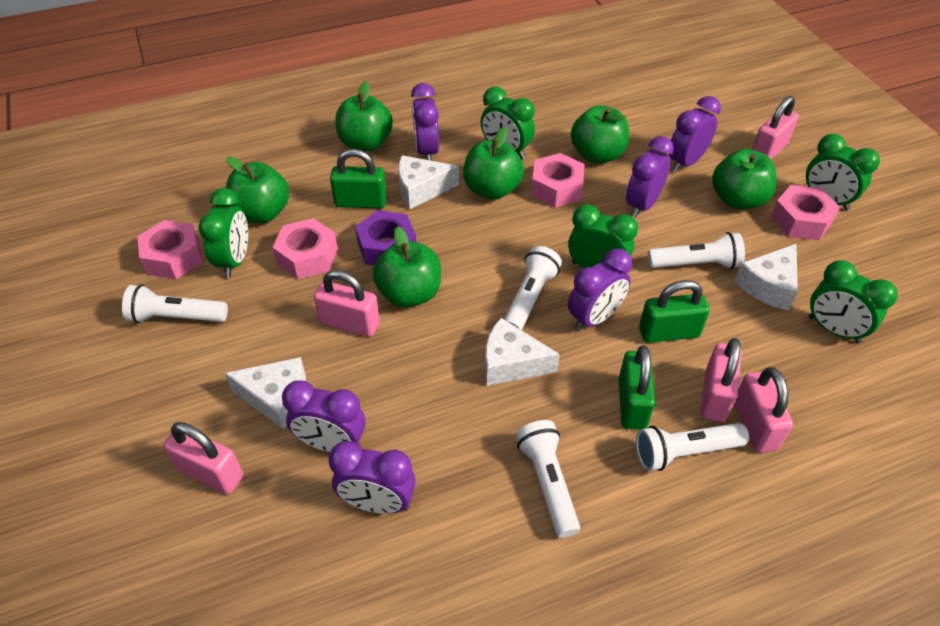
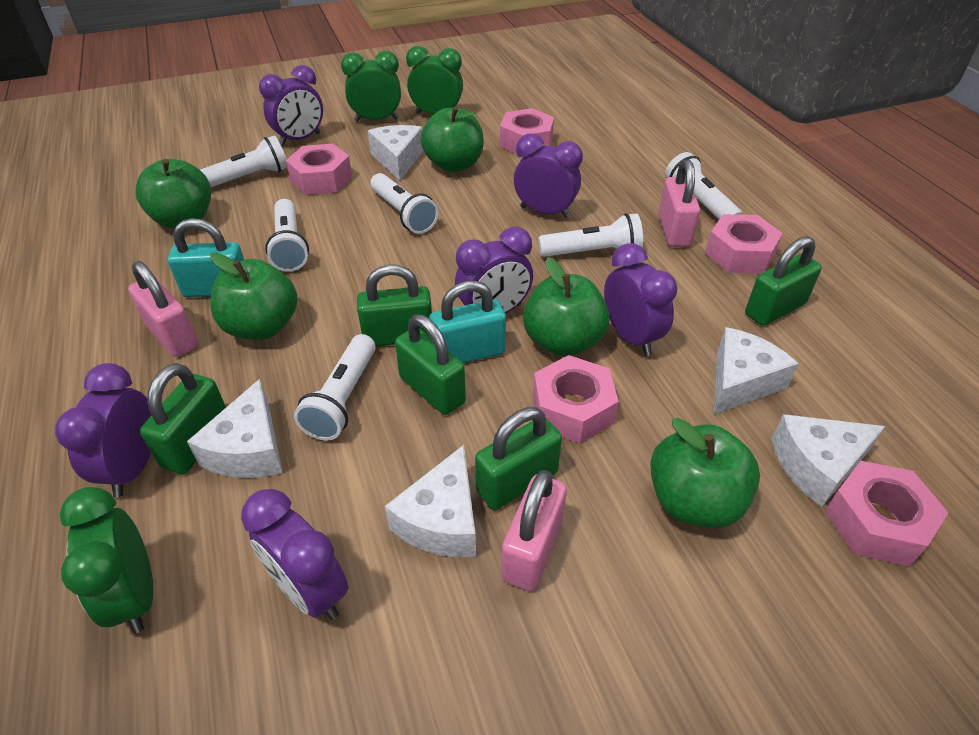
green apple: 6 -> 5
green clock: 5 -> 3
green padlock: 3 -> 5
pink nut: 4 -> 5
pink padlock: 5 -> 3
purple nut: 1 -> 0
turquoise padlock: 0 -> 2
white cheese: 4 -> 5
white flashlight: 5 -> 6

